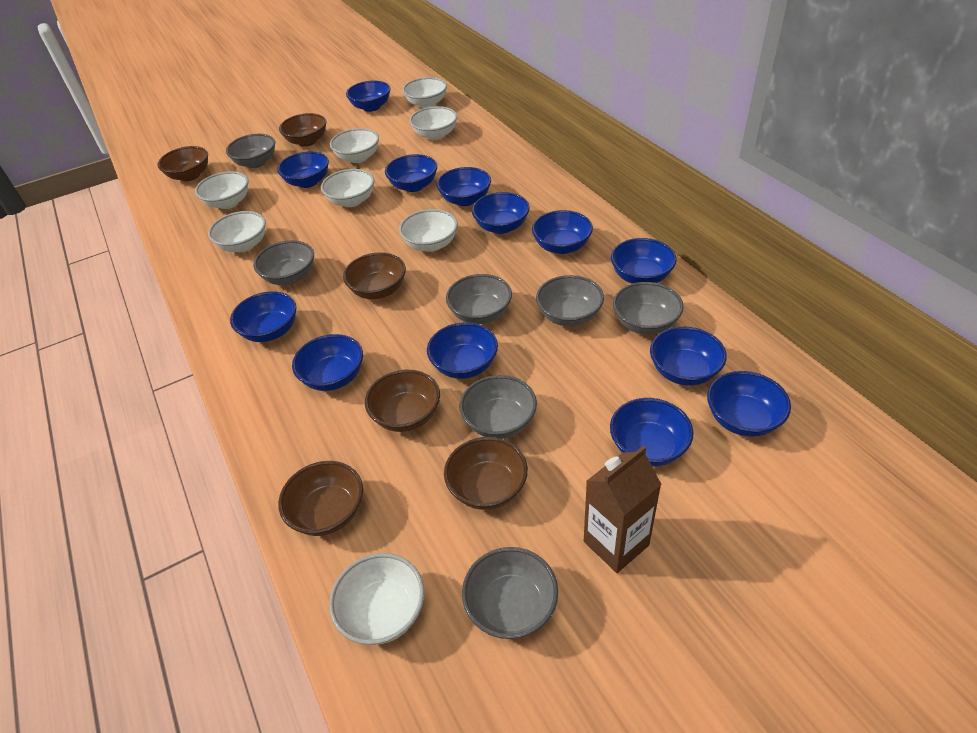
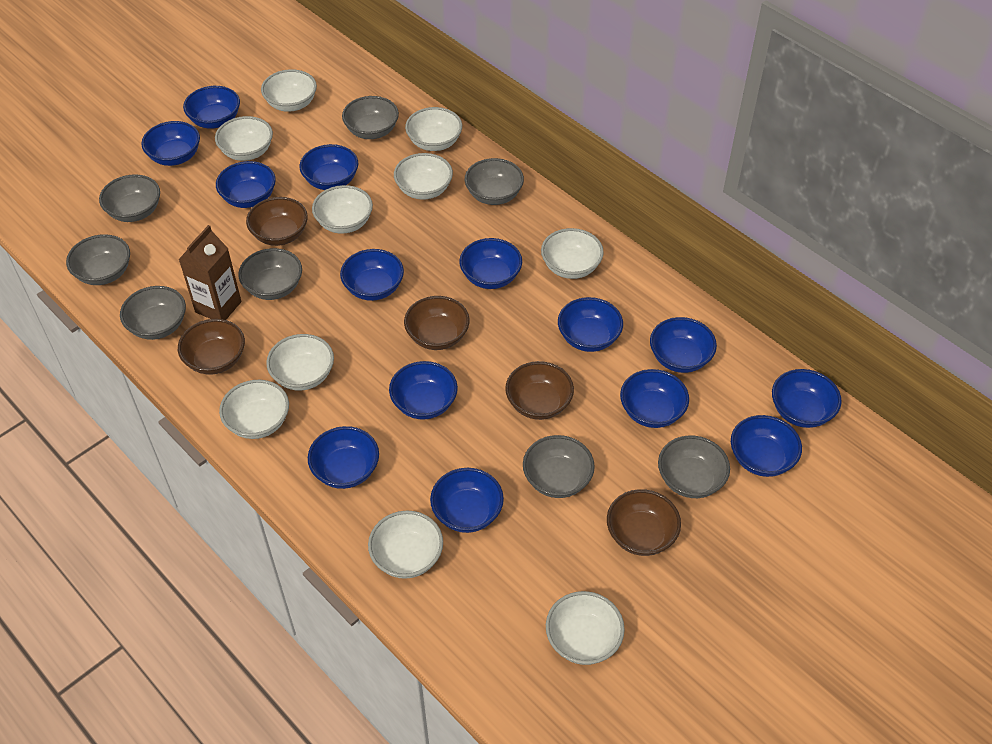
blue bowl: 13 -> 14
brown bowl: 6 -> 5
grey bowl: 7 -> 8
white bowl: 8 -> 10

